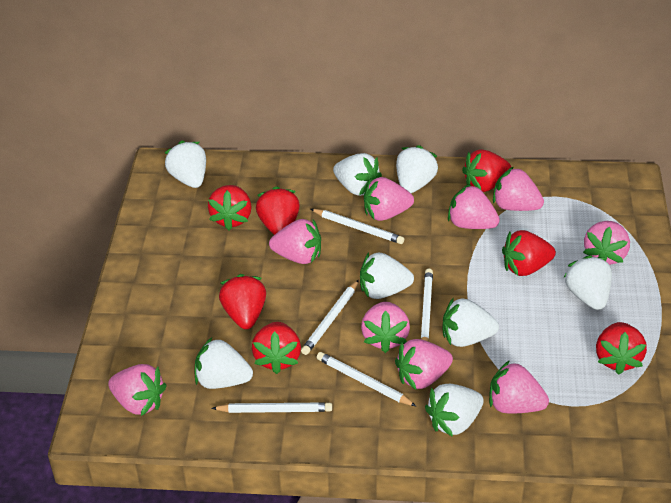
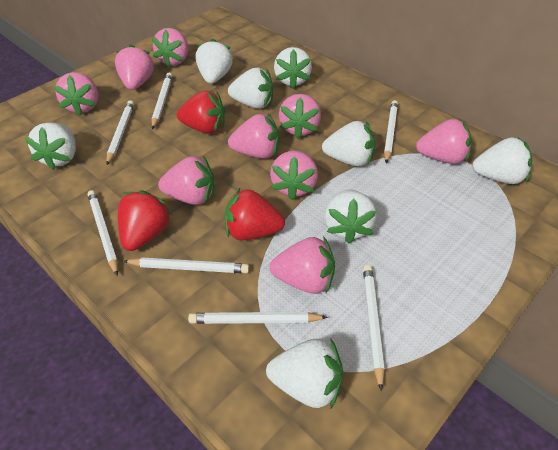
red strawberry: 7 -> 3
white pencil: 5 -> 7

